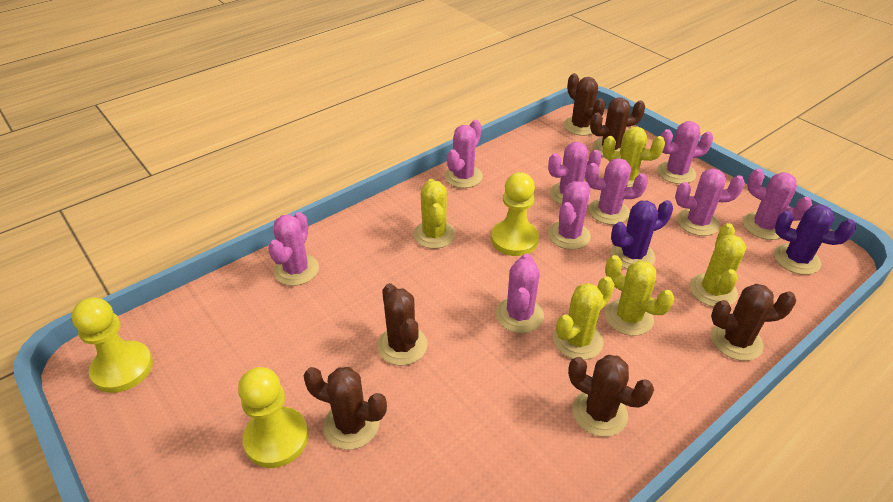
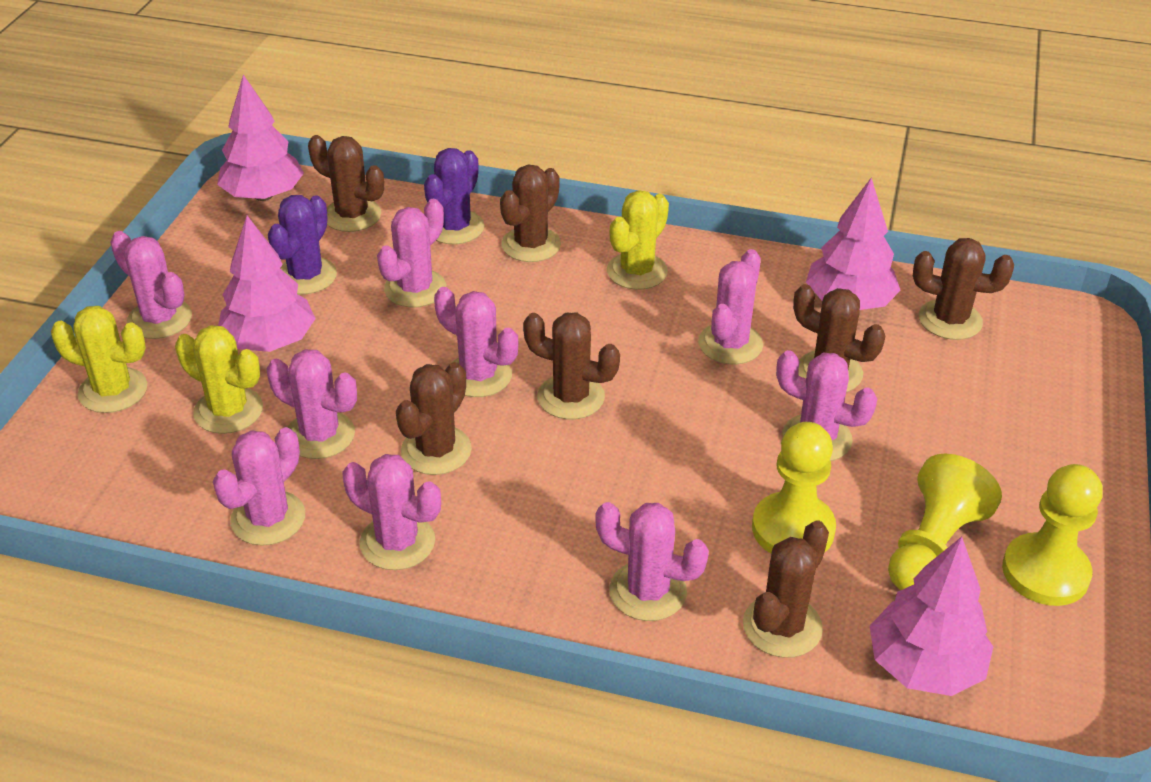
brown cactus: 6 -> 7
pink tree: 0 -> 4
yellow cactus: 5 -> 3

